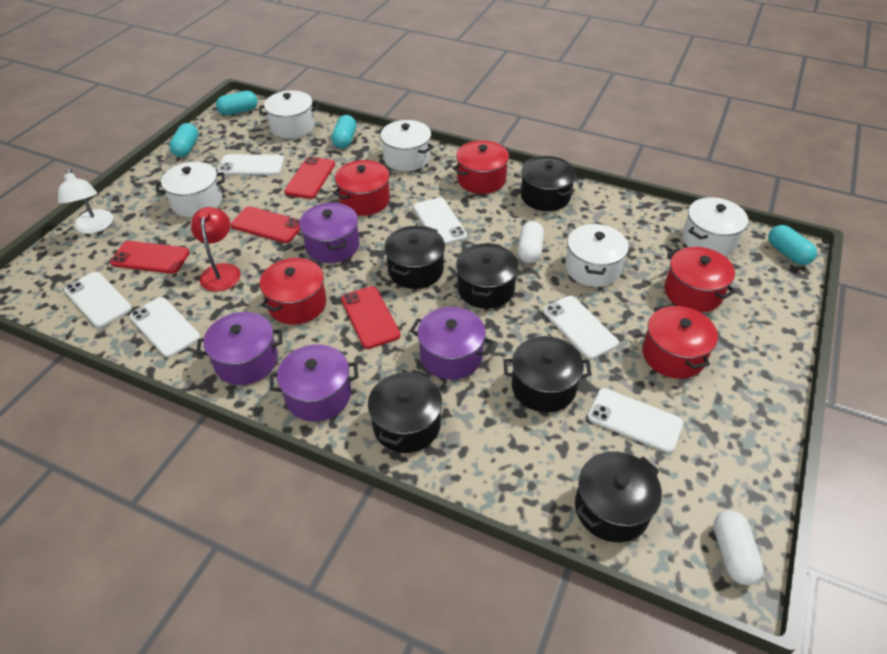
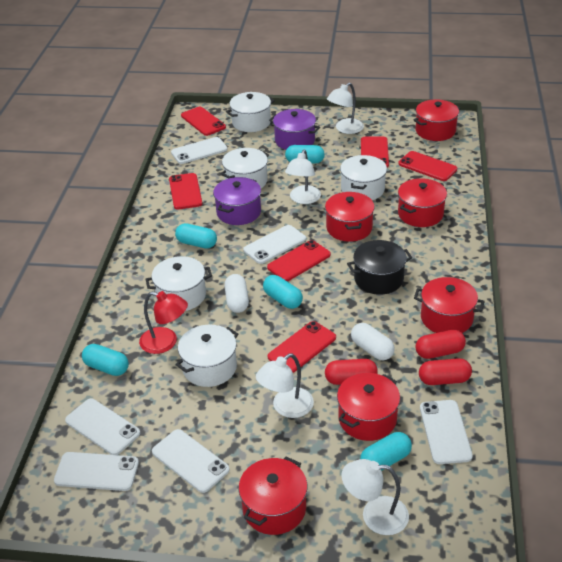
black pot: 6 -> 1
purple pot: 4 -> 2
red capsule: 0 -> 3
red phone: 4 -> 6
red pot: 5 -> 6
turquoise capsule: 4 -> 5
white lamp: 1 -> 4

